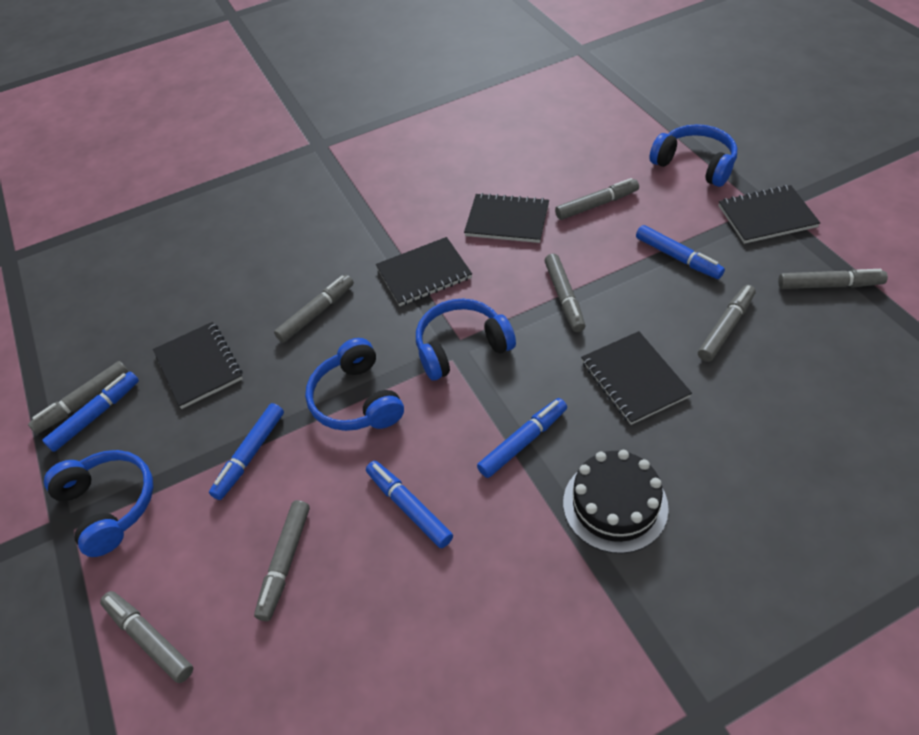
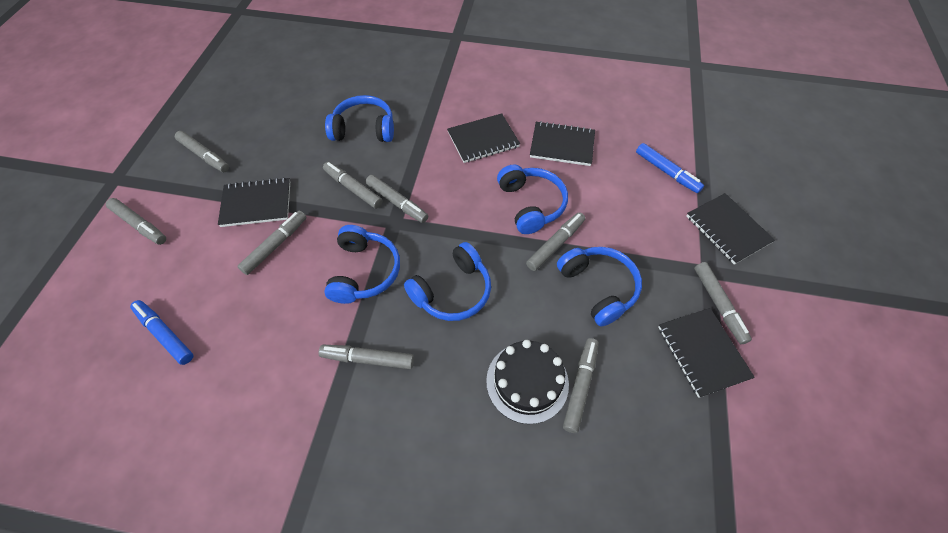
blue headphones: 4 -> 5
blue marker: 5 -> 2
grey marker: 8 -> 9

